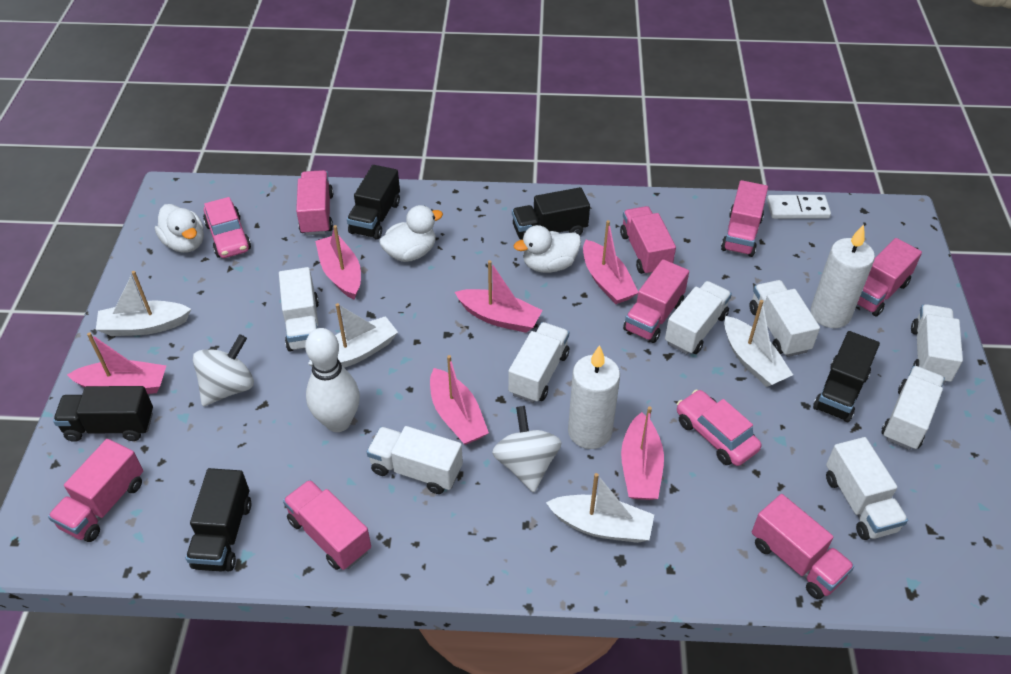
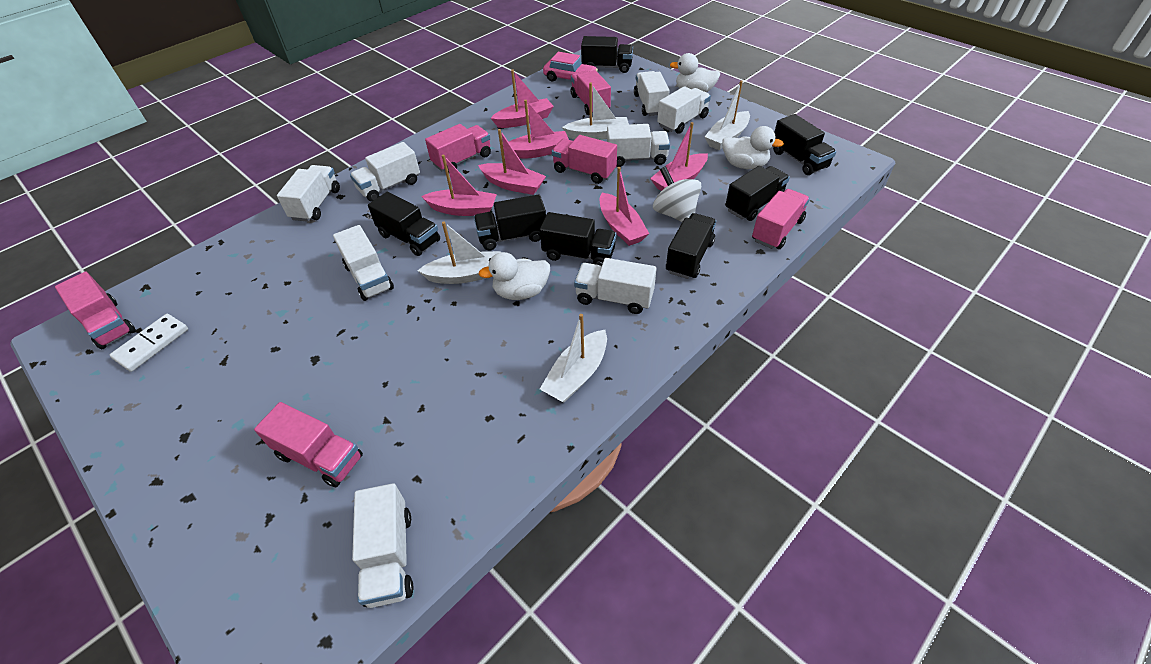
black truck: 5 -> 7
pink car: 2 -> 1
pink truck: 8 -> 6
white bowling pin: 1 -> 0
white candle: 2 -> 0
white spinning top: 2 -> 1

